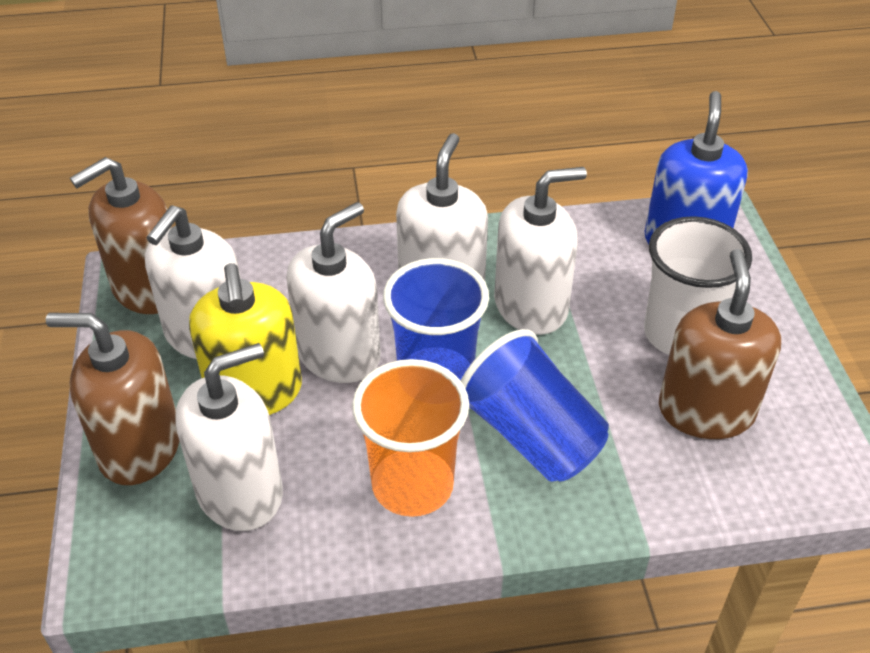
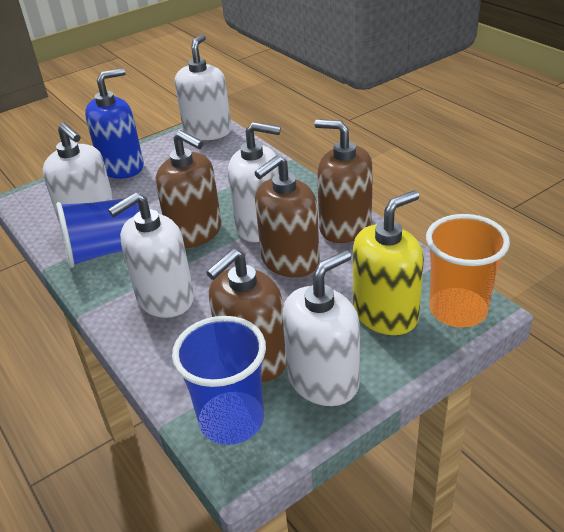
brown soap dispenser: 3 -> 4
white cup: 1 -> 0

